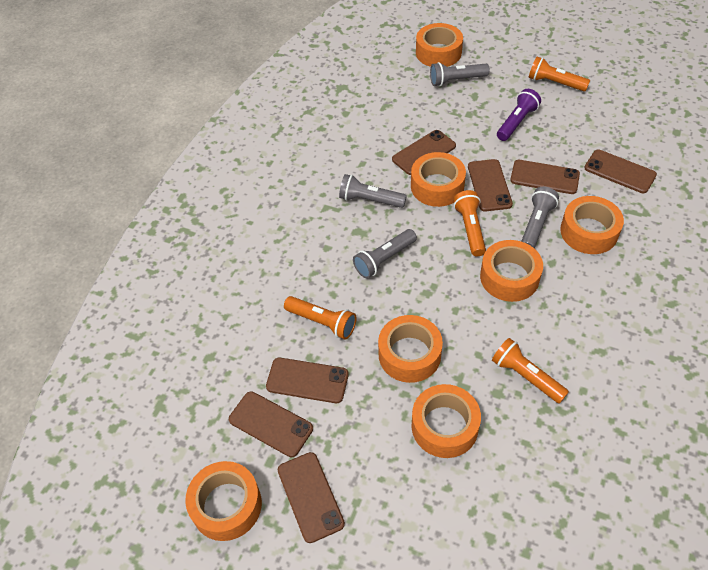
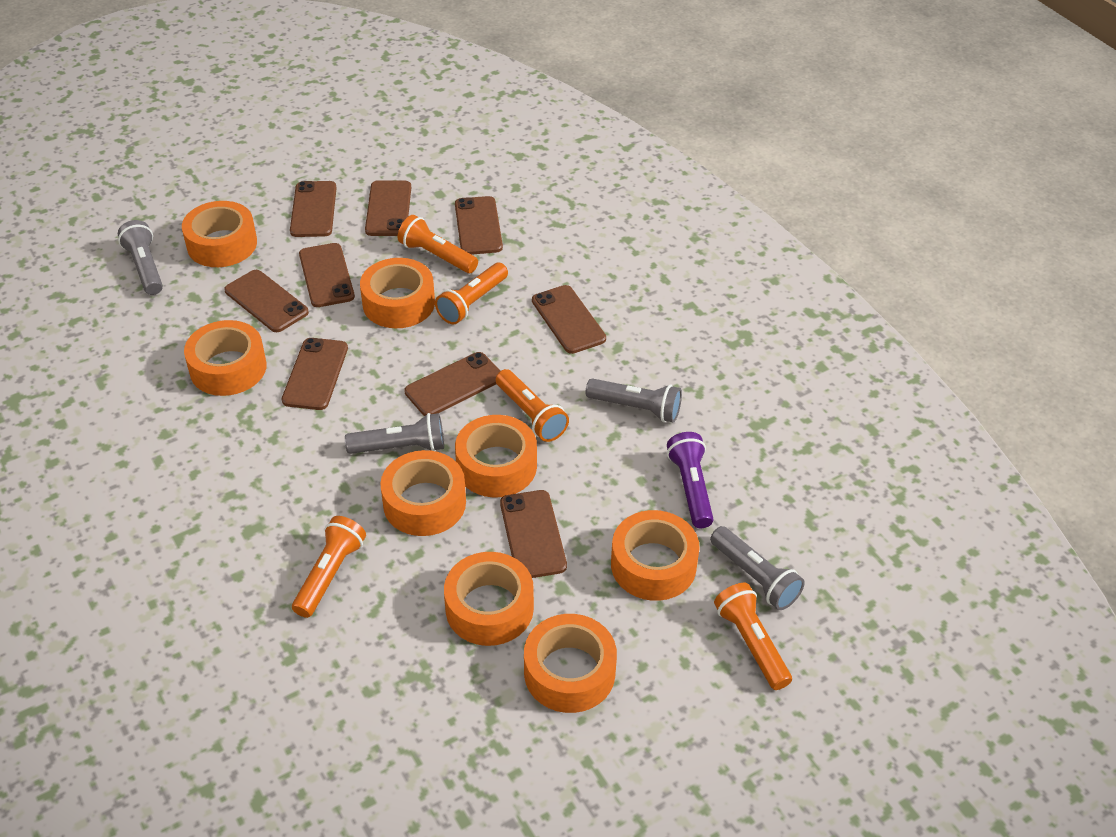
brown phone: 7 -> 9
orange flashlight: 4 -> 5
orange tape: 7 -> 8

